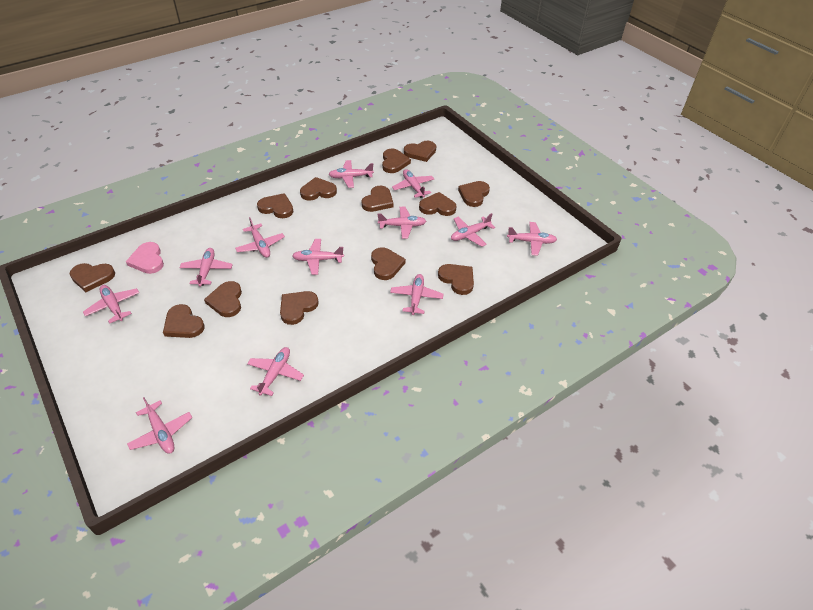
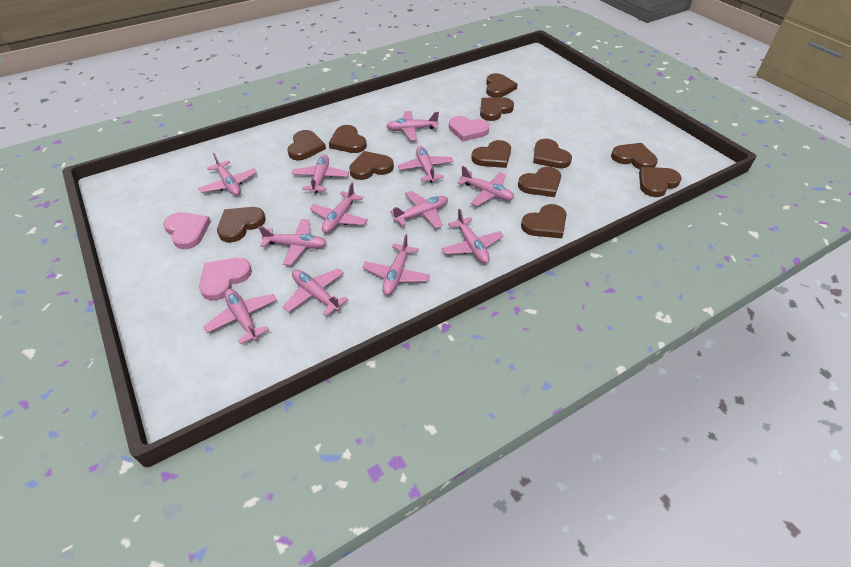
brown heart: 13 -> 12
pink heart: 1 -> 3

